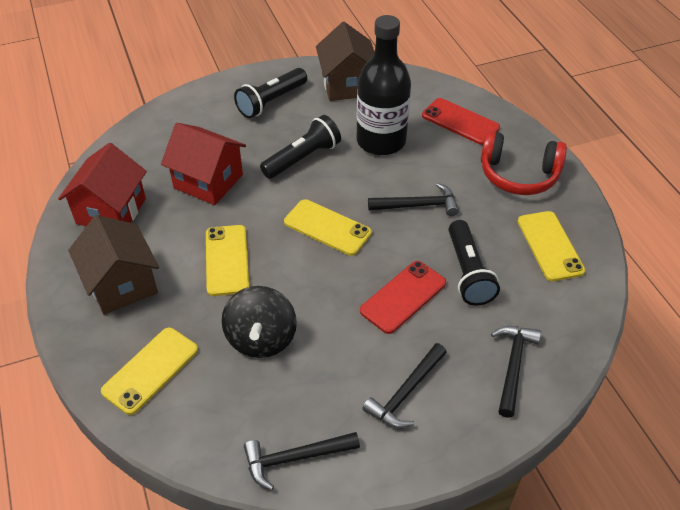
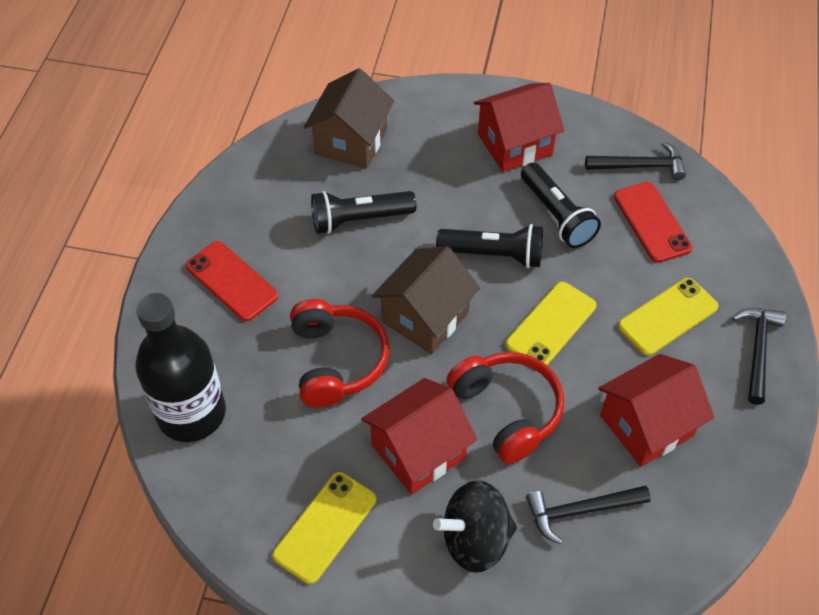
black hammer: 4 -> 3
red headphones: 1 -> 2
red house: 2 -> 3
yellow phone: 4 -> 3

